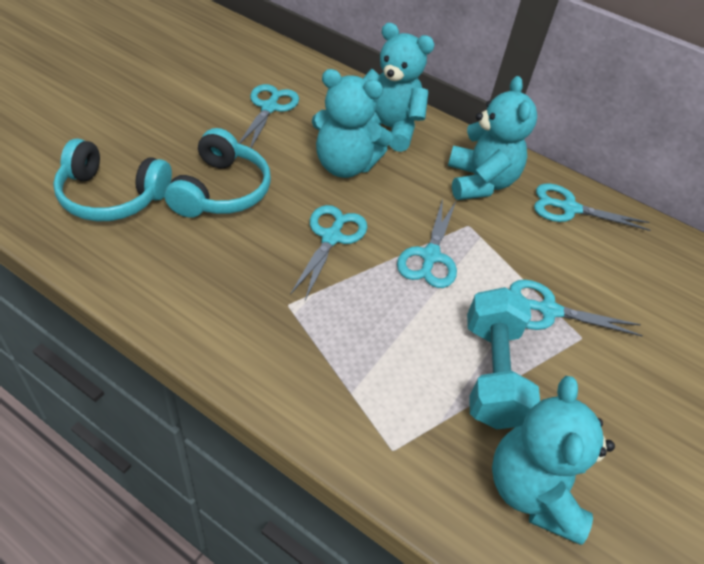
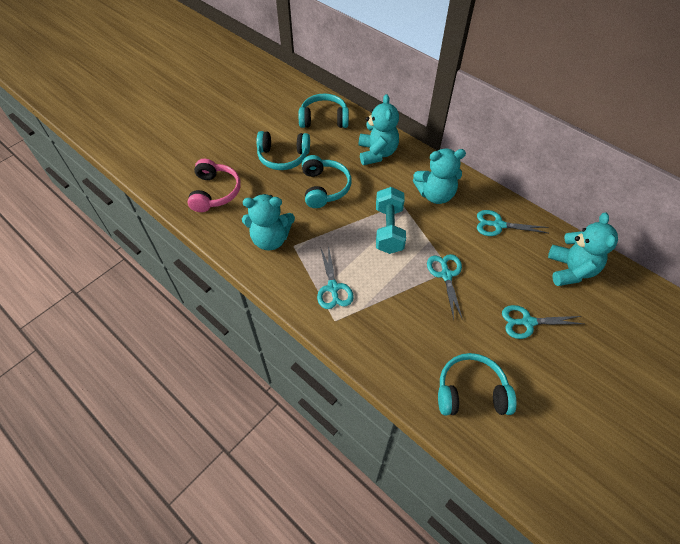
pink headphones: 0 -> 1
turquoise headphones: 2 -> 4
turquoise scissors: 5 -> 4

